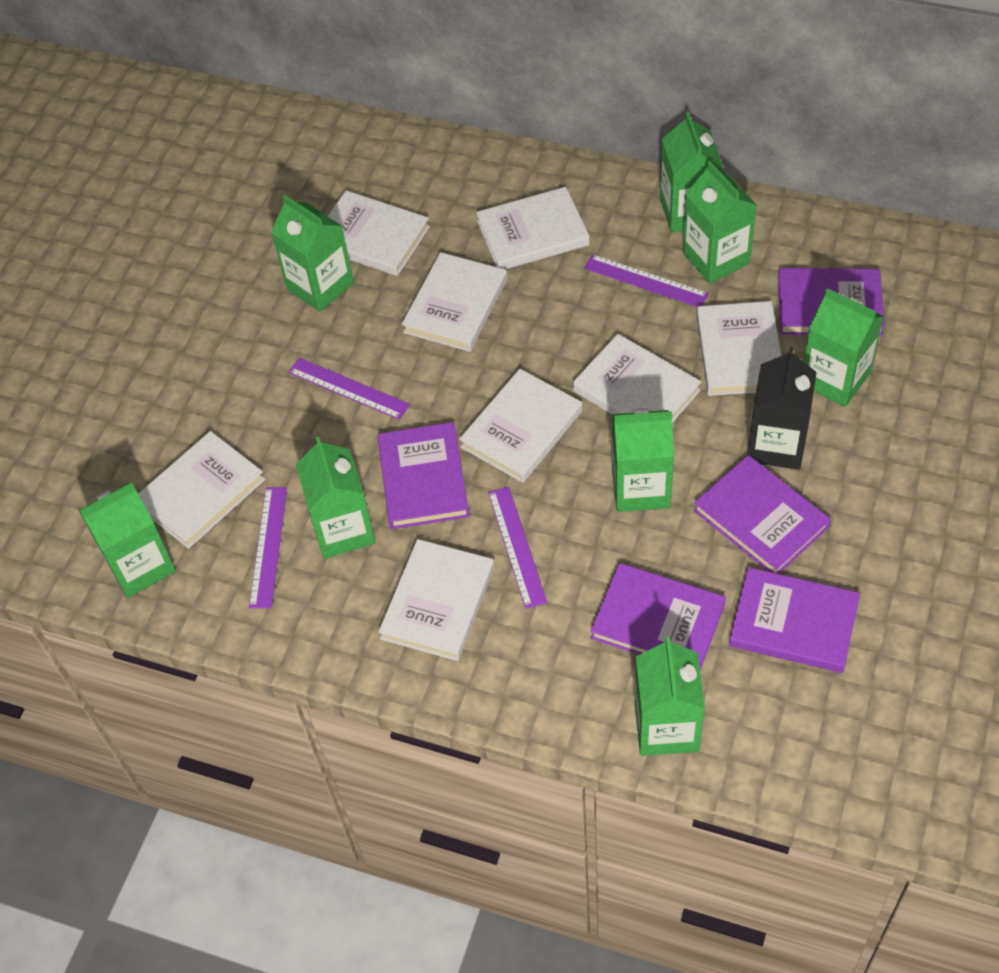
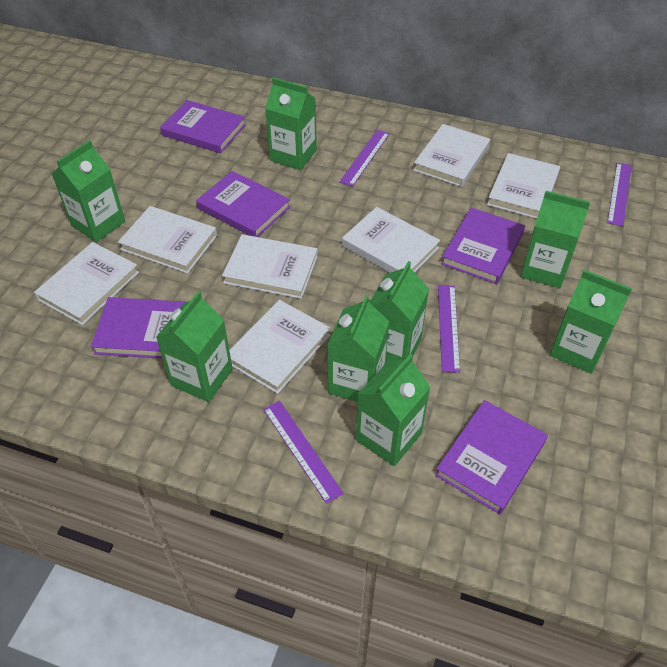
black carton: 1 -> 0
white book: 8 -> 7

